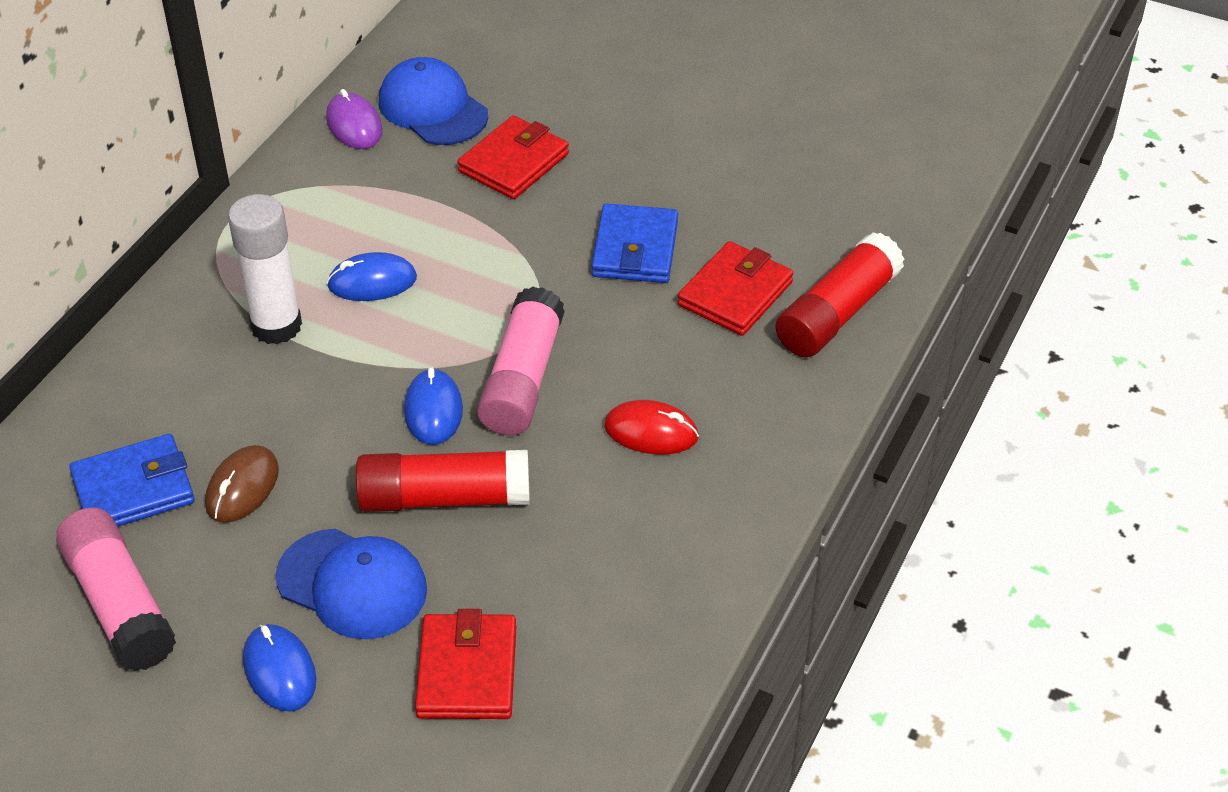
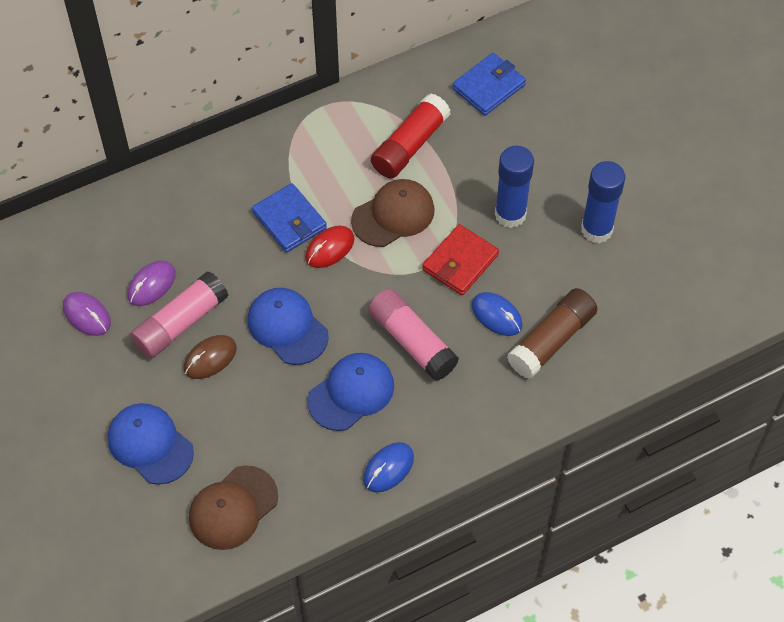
blue cap: 2 -> 3
blue glue stick: 0 -> 2
blue mouse: 3 -> 2
brown cap: 0 -> 2
brown glue stick: 0 -> 1
purple mouse: 1 -> 2
red glue stick: 2 -> 1
red wallet: 3 -> 1
white glue stick: 1 -> 0

